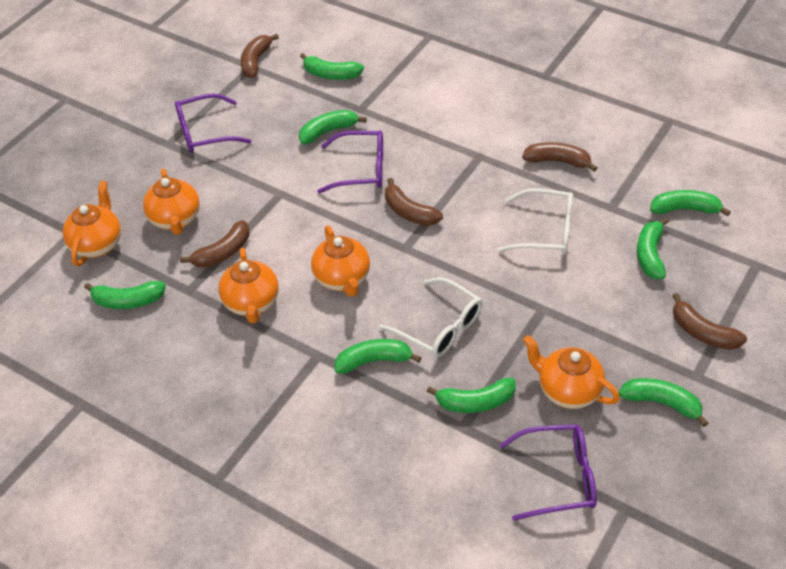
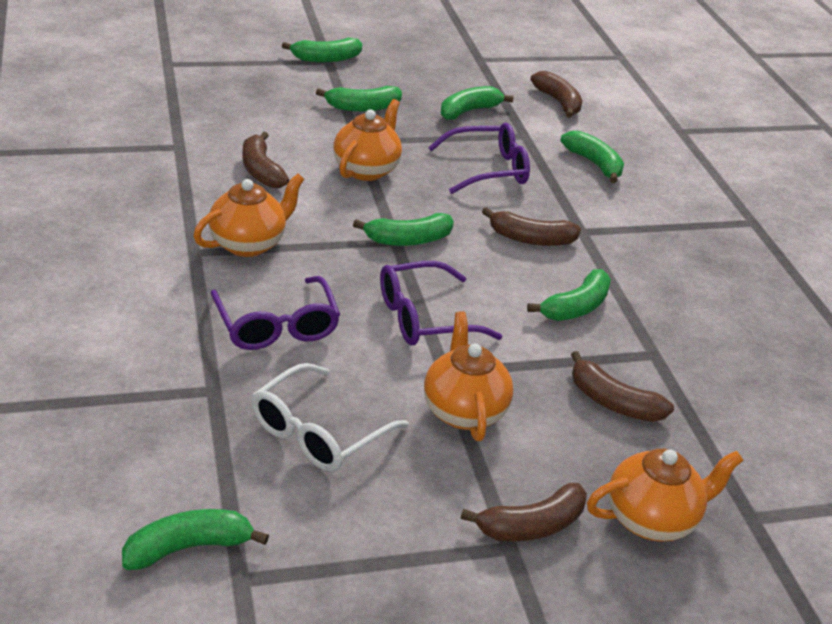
green banana: 8 -> 7
orange teapot: 5 -> 4
white glasses: 2 -> 1

